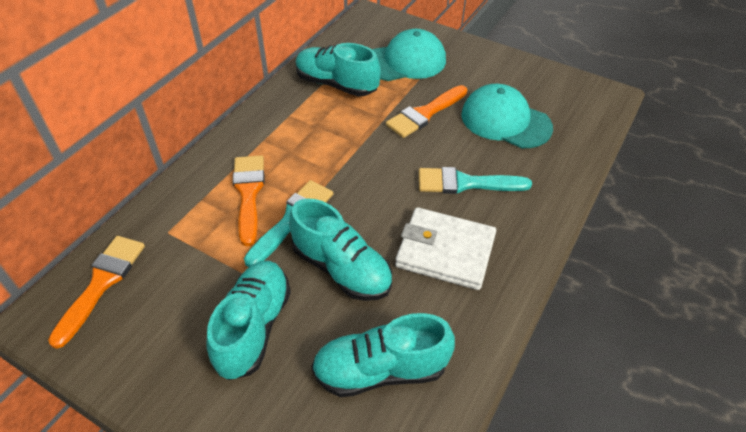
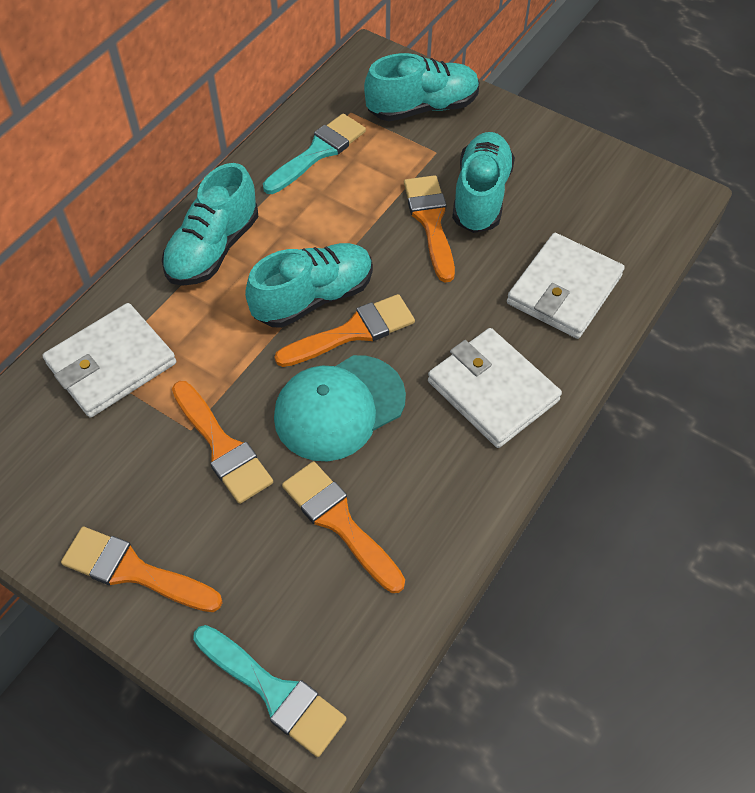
orange brush: 3 -> 5
turquoise cap: 2 -> 1
white wallet: 1 -> 3

